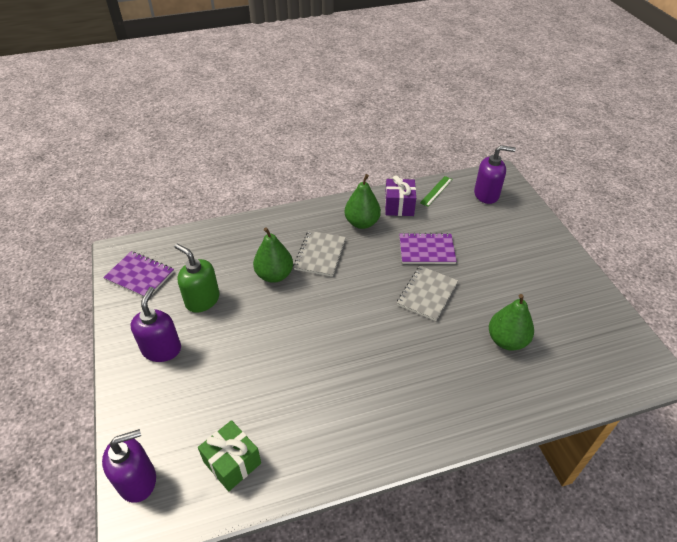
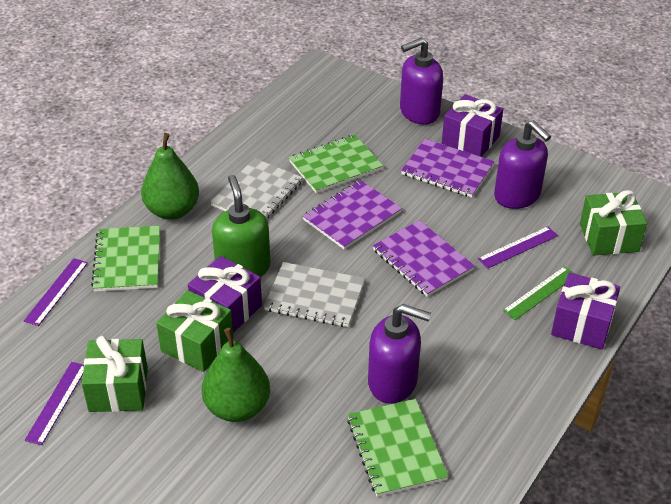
green gift: 1 -> 3
green notebook: 0 -> 3
green pear: 3 -> 2
purple gift: 1 -> 3
purple notebook: 2 -> 3
purple ruler: 0 -> 3

